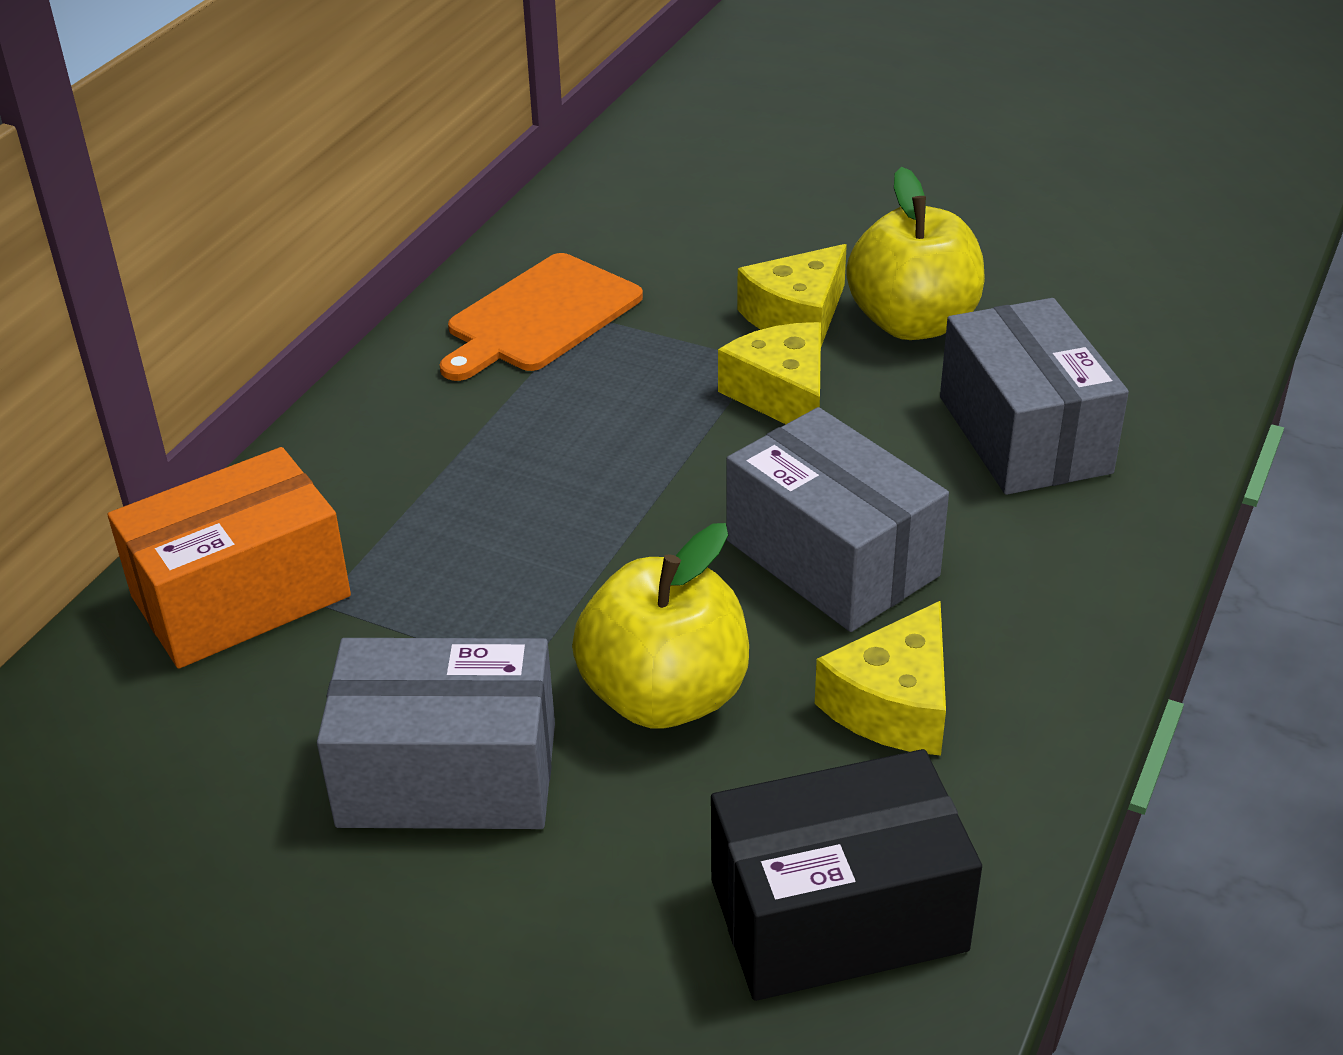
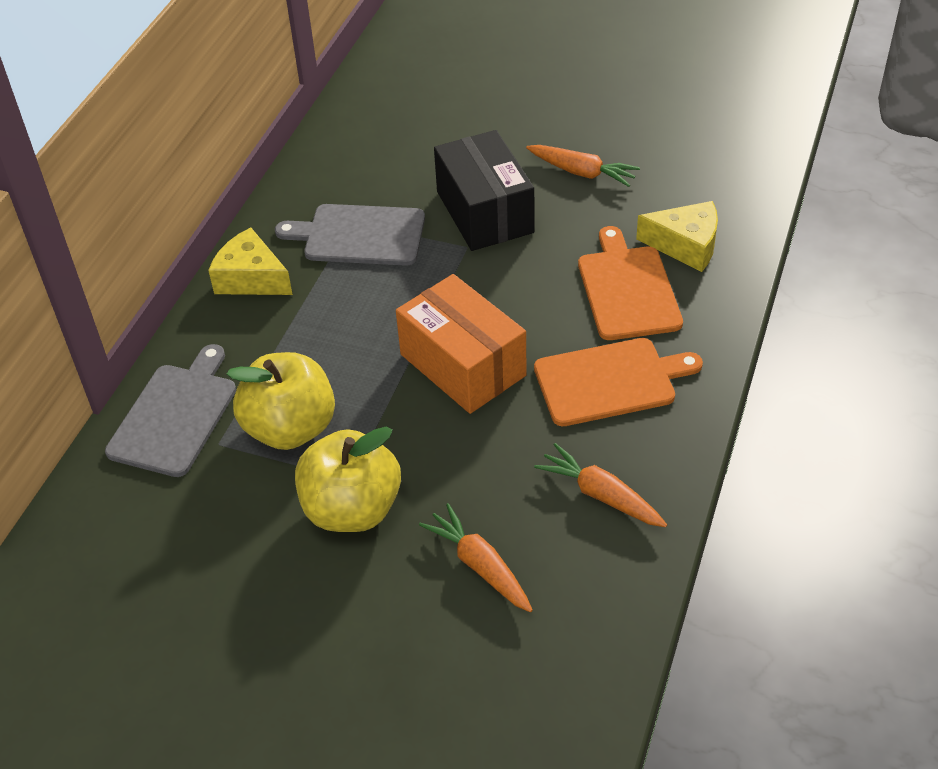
grey box: 3 -> 0
grey cutting board: 0 -> 2
orange carrot: 0 -> 3
orange cutting board: 1 -> 2
yellow cheese: 3 -> 2

